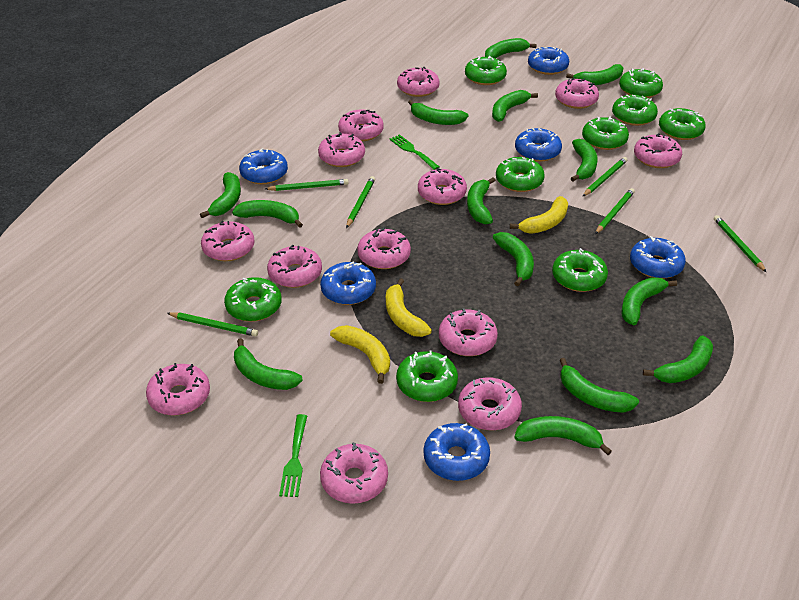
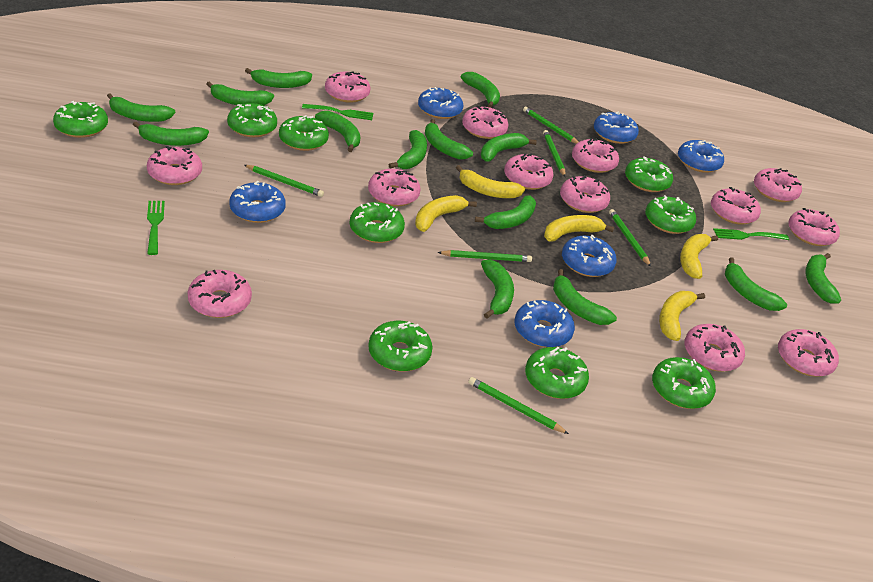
green fork: 2 -> 3
yellow banana: 3 -> 5

